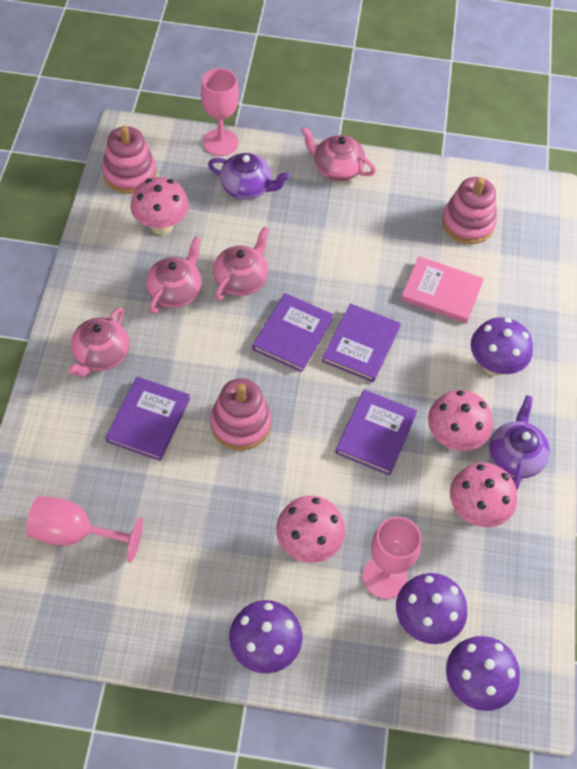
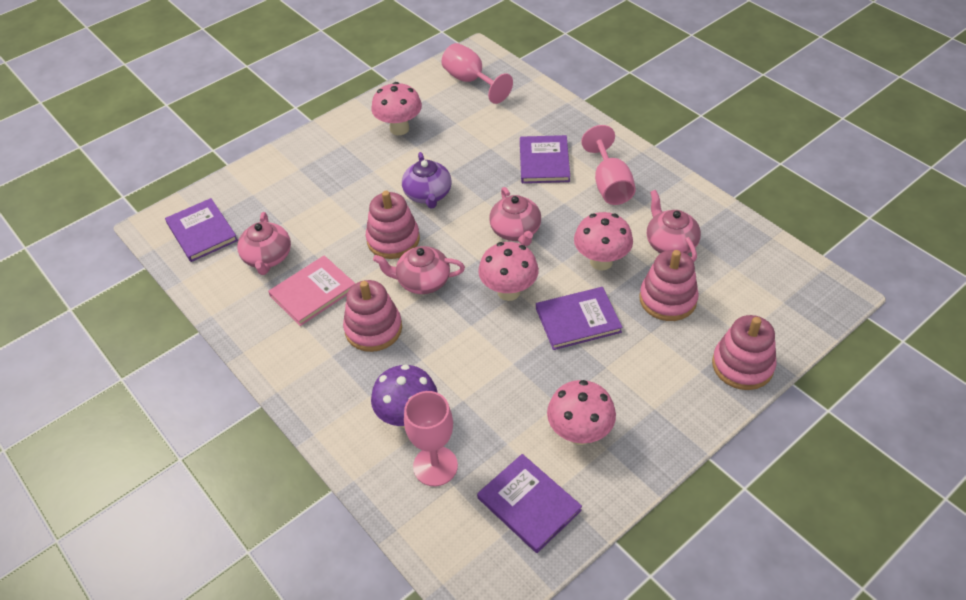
pink stacking toy: 3 -> 4
purple mushroom: 4 -> 1
purple teapot: 2 -> 1

